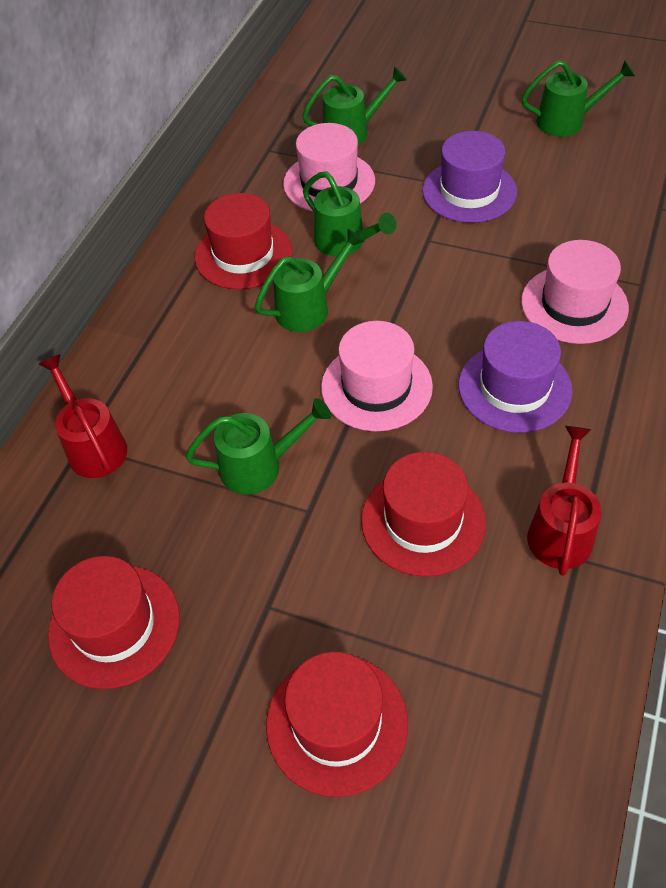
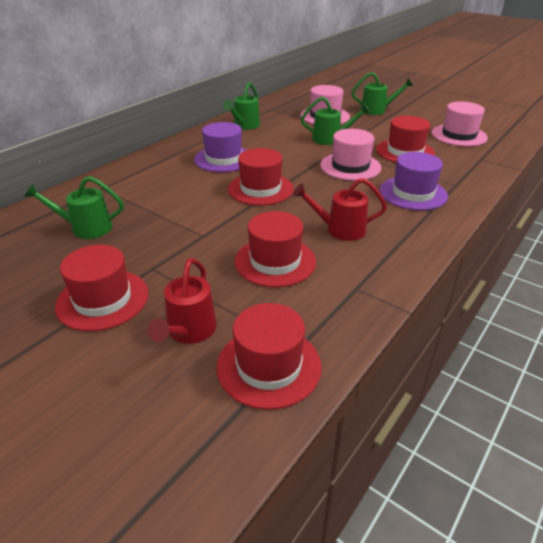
green watering can: 5 -> 4
red hat: 4 -> 5

